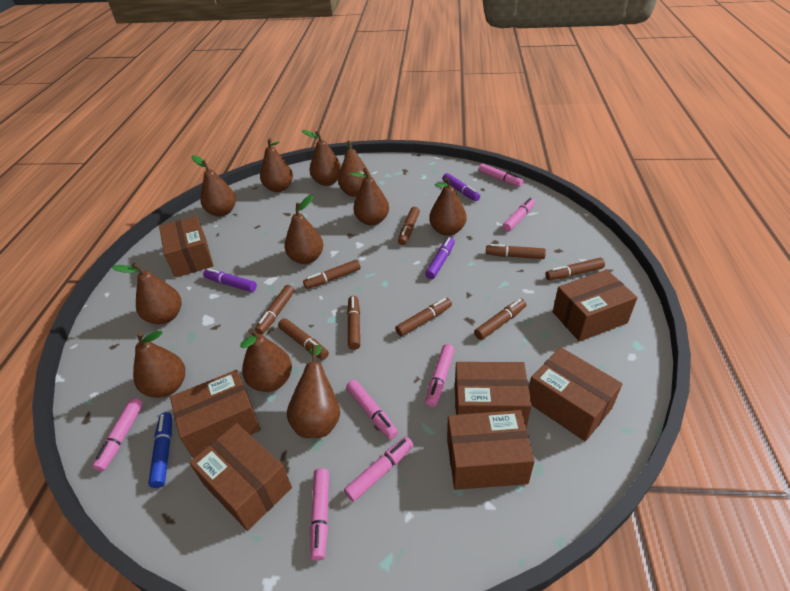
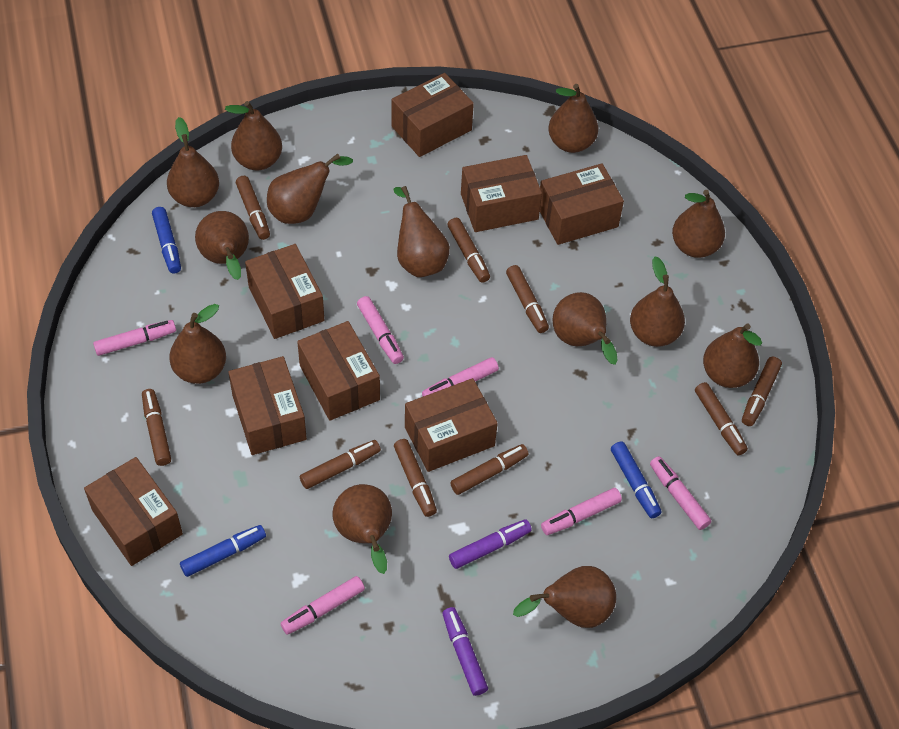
blue marker: 1 -> 3
brown box: 7 -> 8
brown pear: 11 -> 13
pink marker: 7 -> 6
purple marker: 3 -> 2

